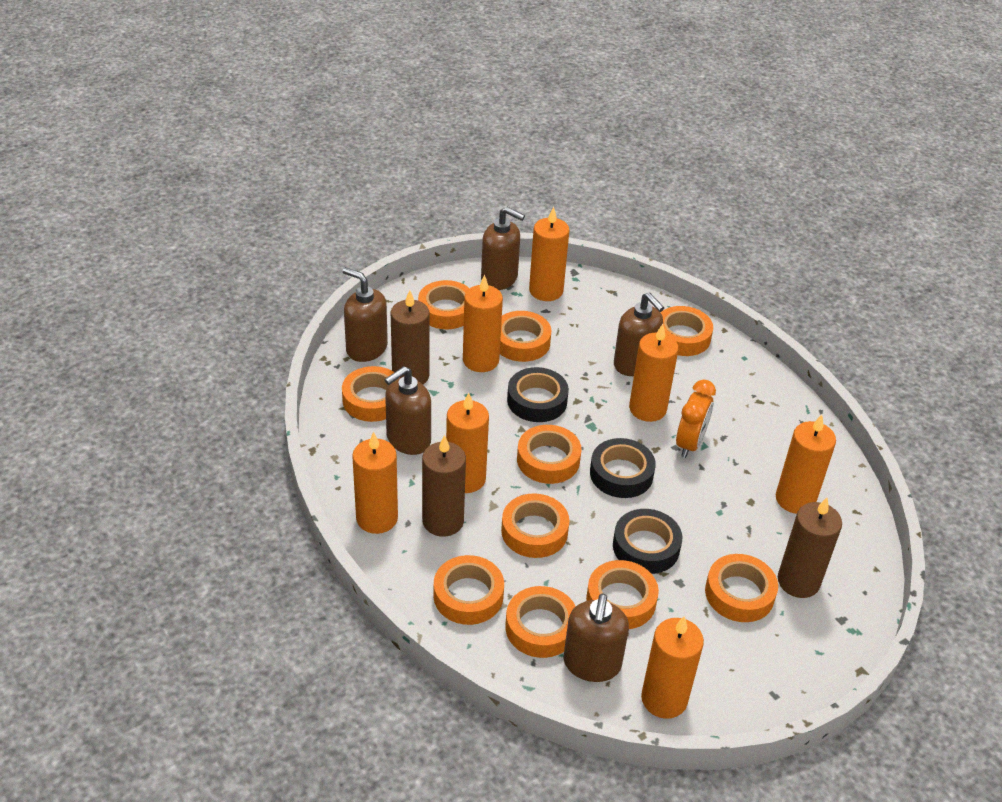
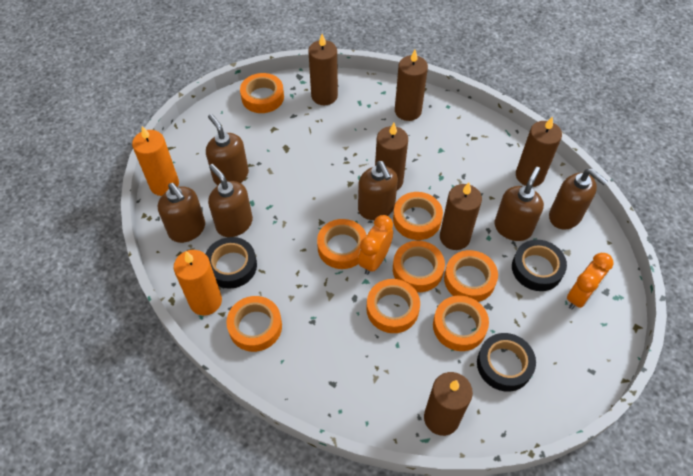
brown candle: 3 -> 6
brown soap dispenser: 5 -> 6
orange candle: 7 -> 2
orange clock: 1 -> 2
orange tape: 10 -> 8

